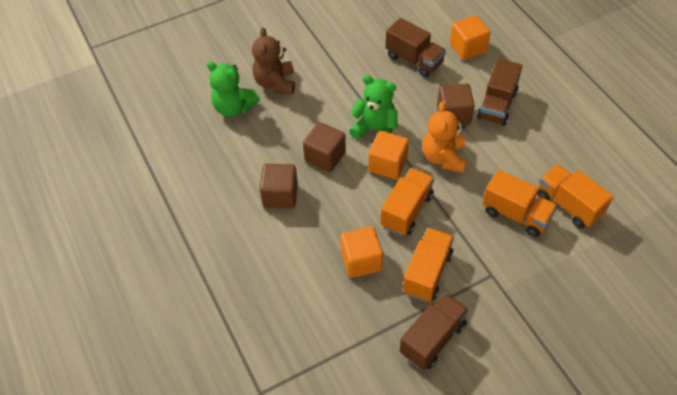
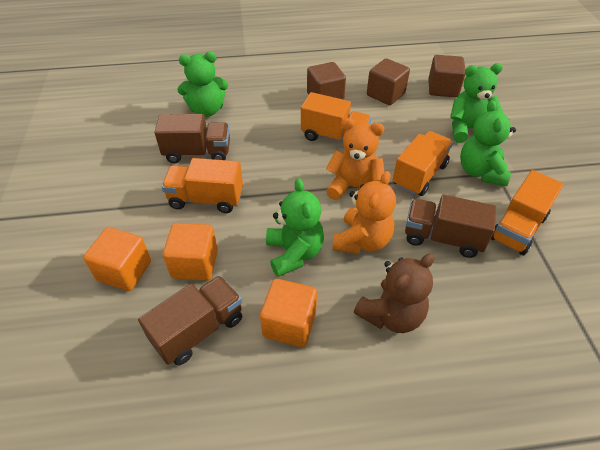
green teddy bear: 2 -> 4
orange teddy bear: 1 -> 2

